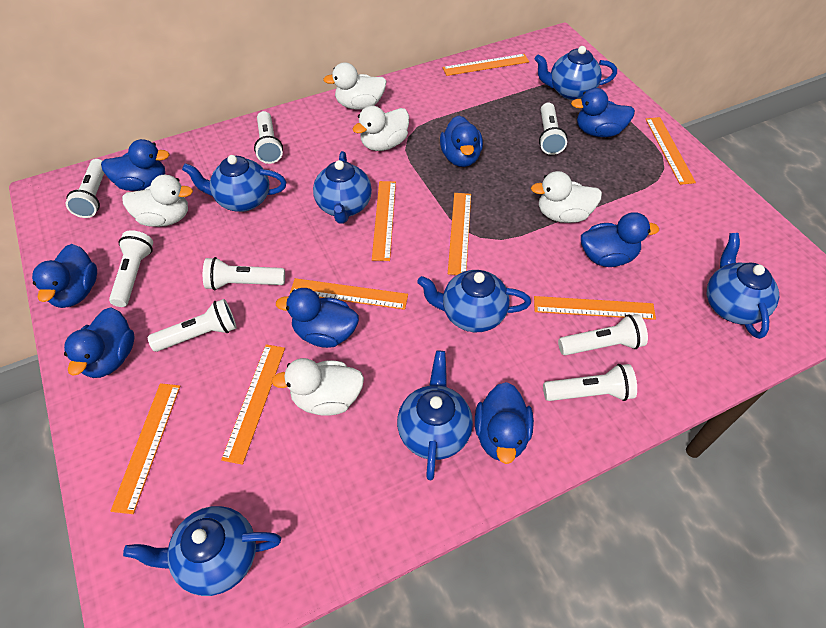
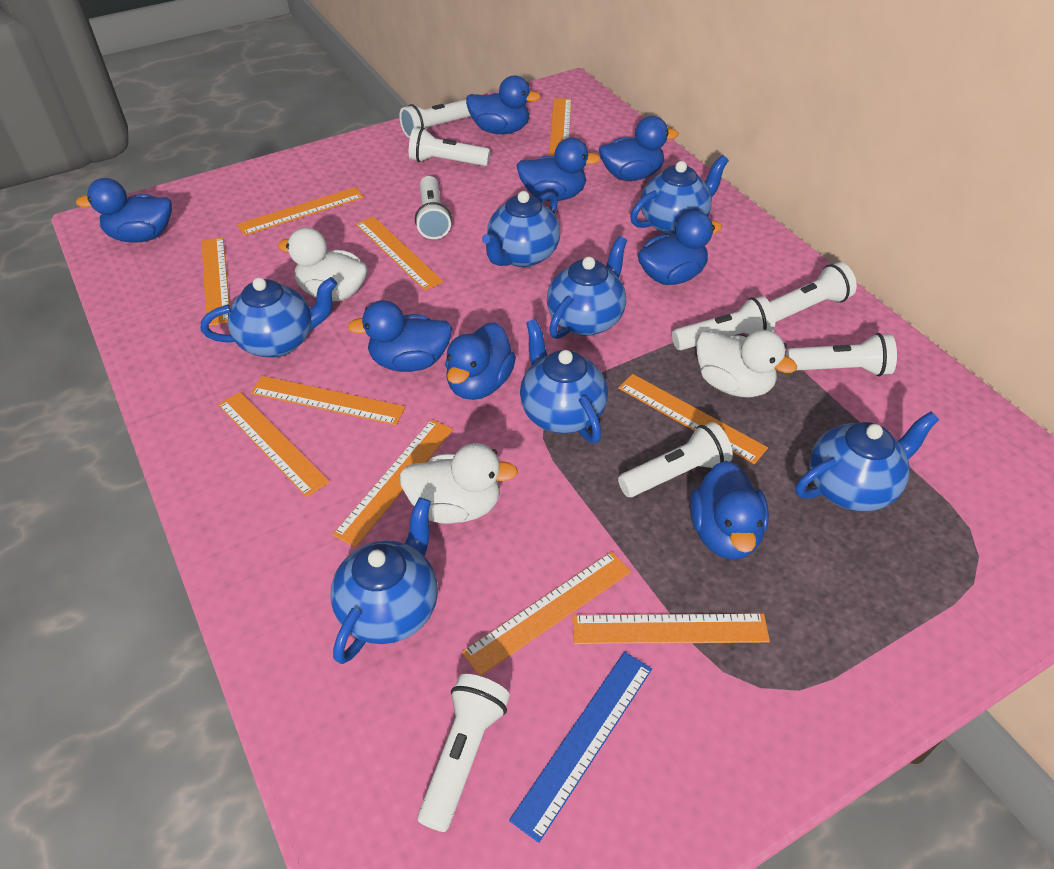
blue ruler: 0 -> 1
orange ruler: 8 -> 10
white duck: 5 -> 3

